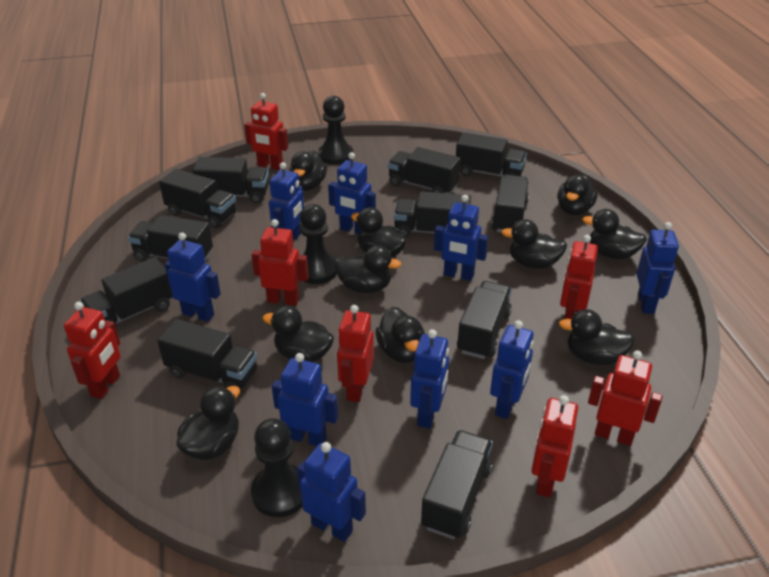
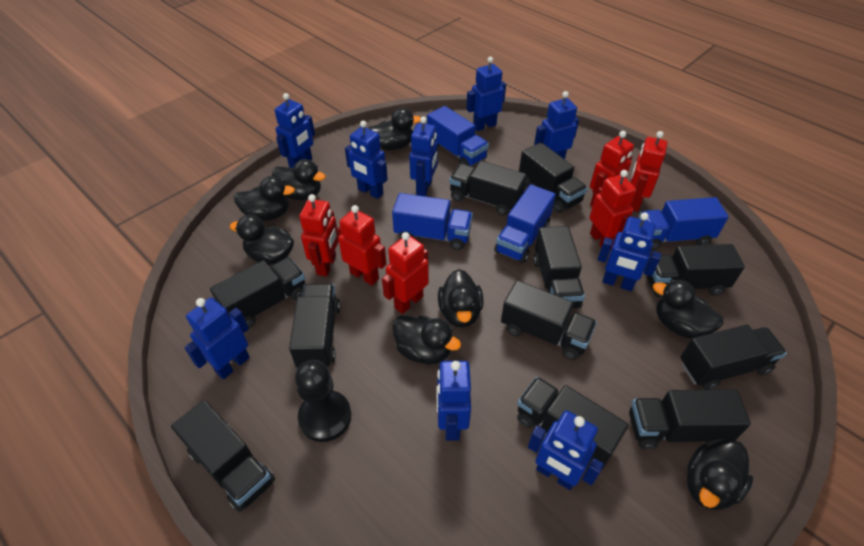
black duck: 10 -> 8
black pawn: 3 -> 1
blue truck: 0 -> 4
red robot: 7 -> 6

